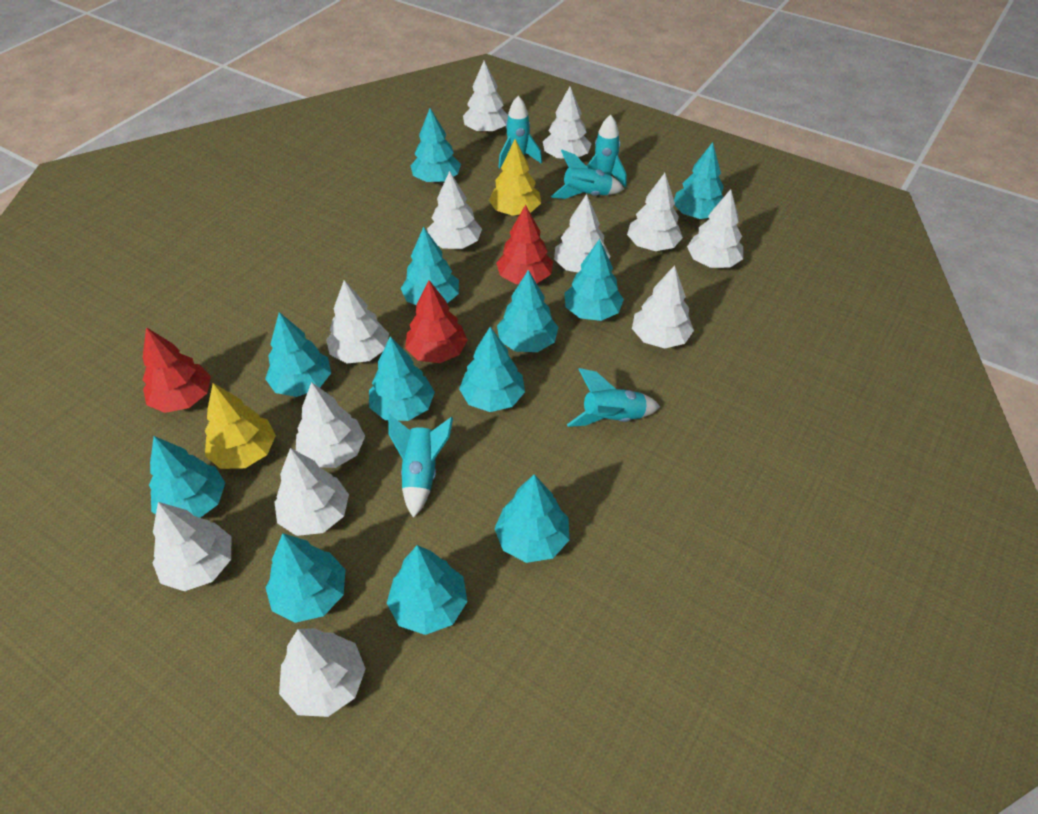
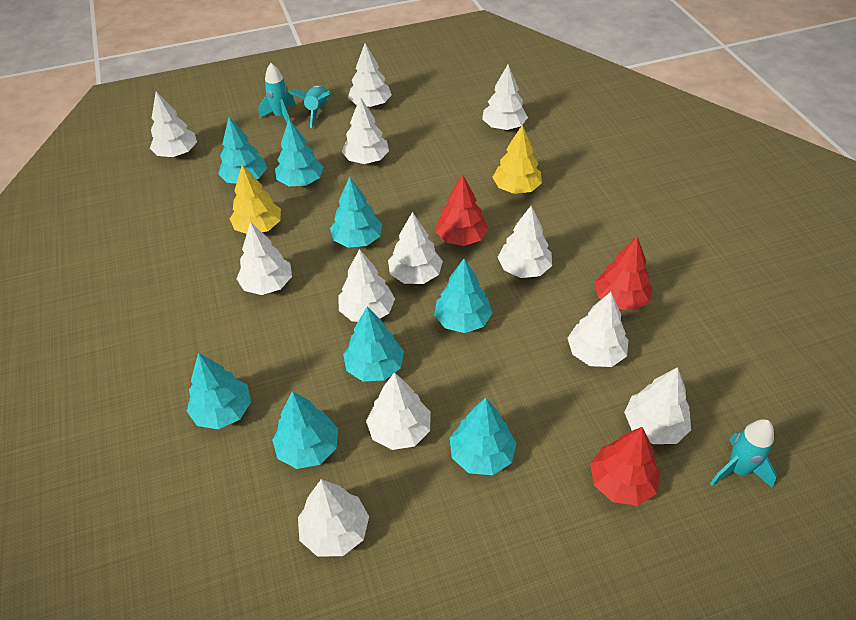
turquoise rocket: 5 -> 3
turquoise tree: 12 -> 8

